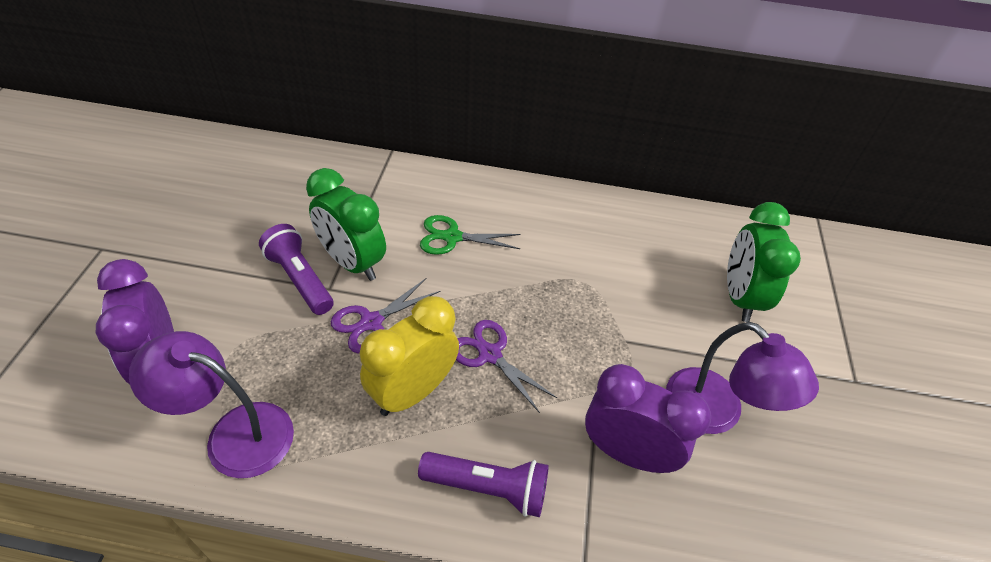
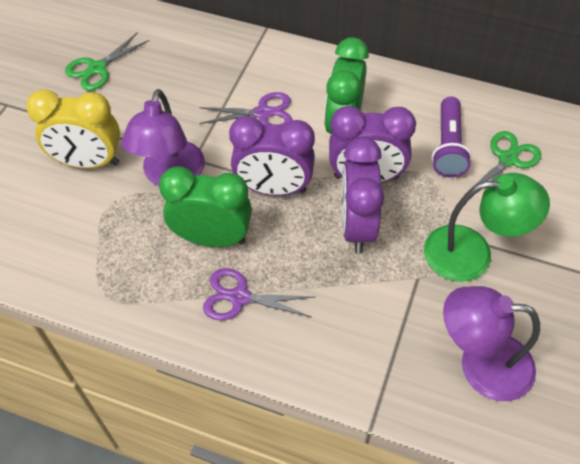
green lamp: 0 -> 1
green scissors: 1 -> 2
purple clock: 2 -> 3
purple flashlight: 2 -> 1

